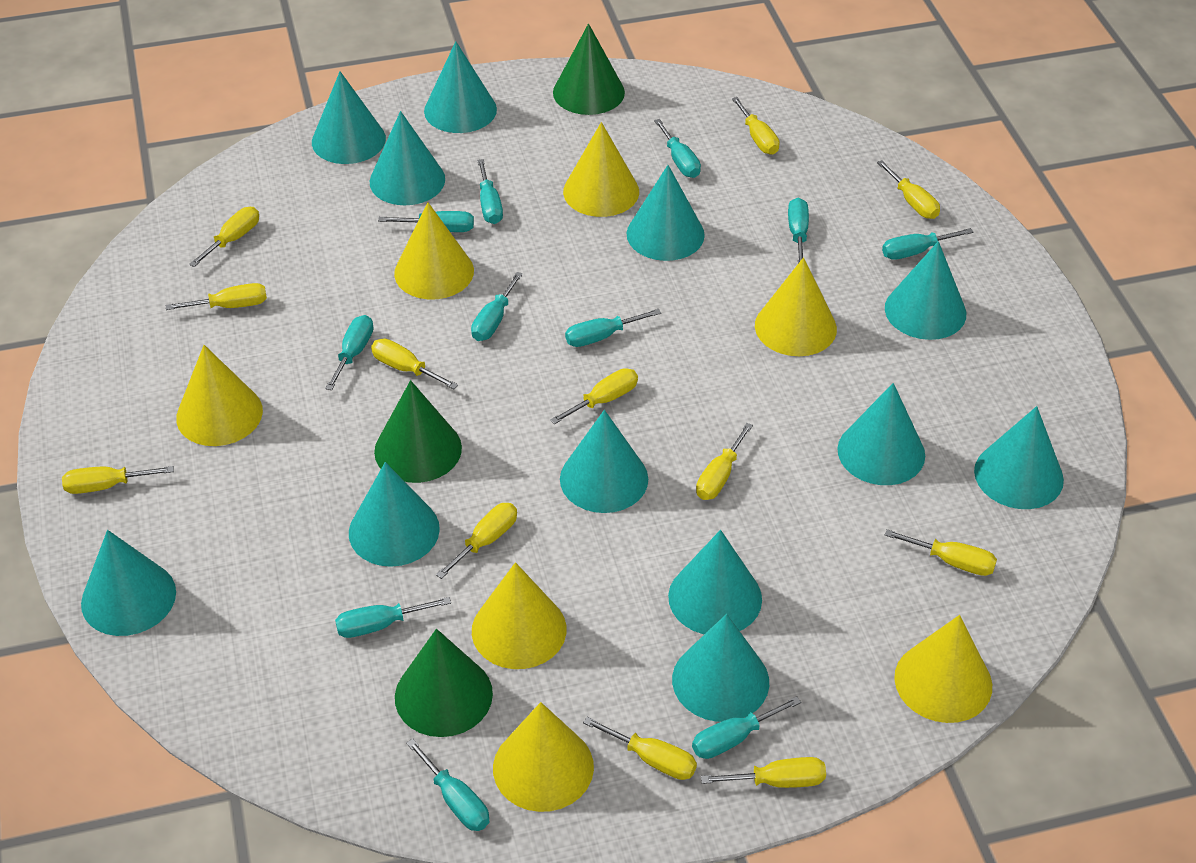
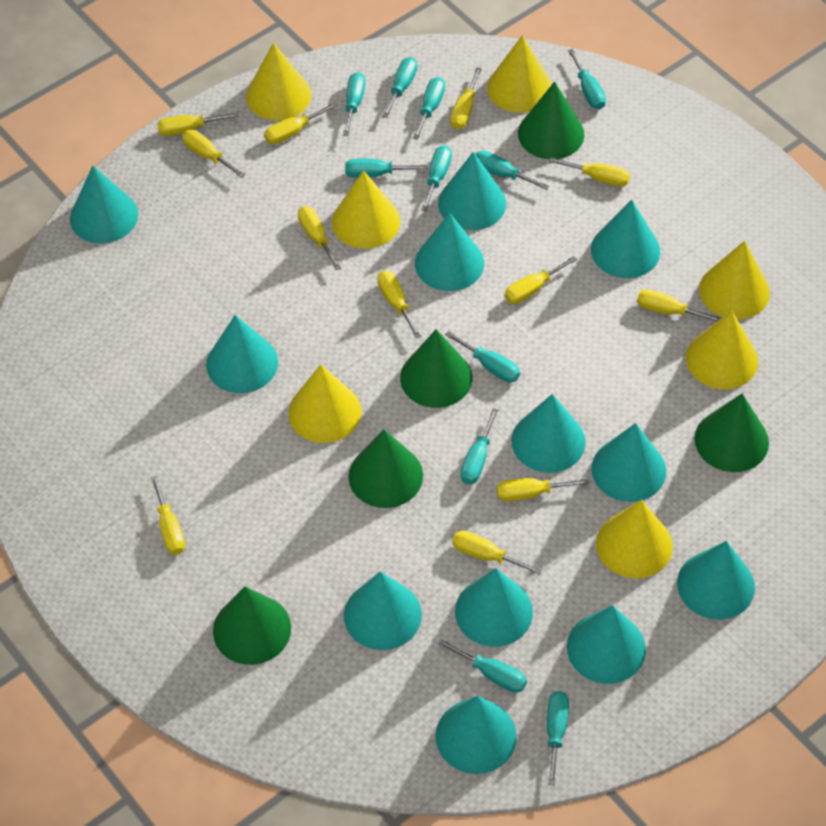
green cone: 3 -> 5

